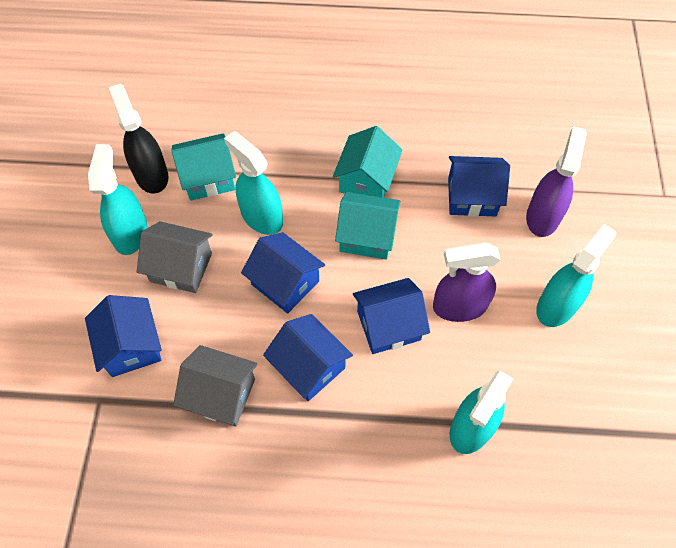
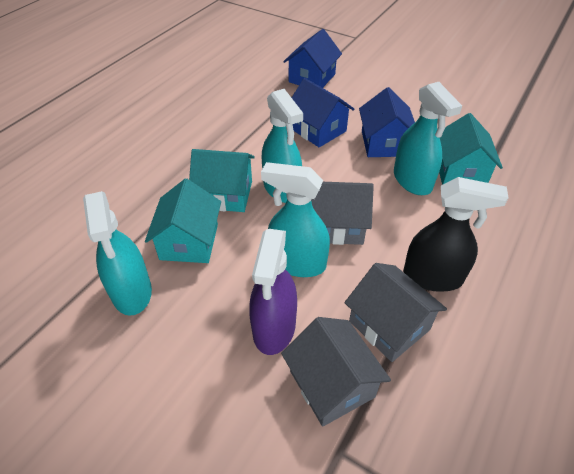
blue house: 5 -> 3
grey house: 2 -> 3
purple spray bottle: 2 -> 1

